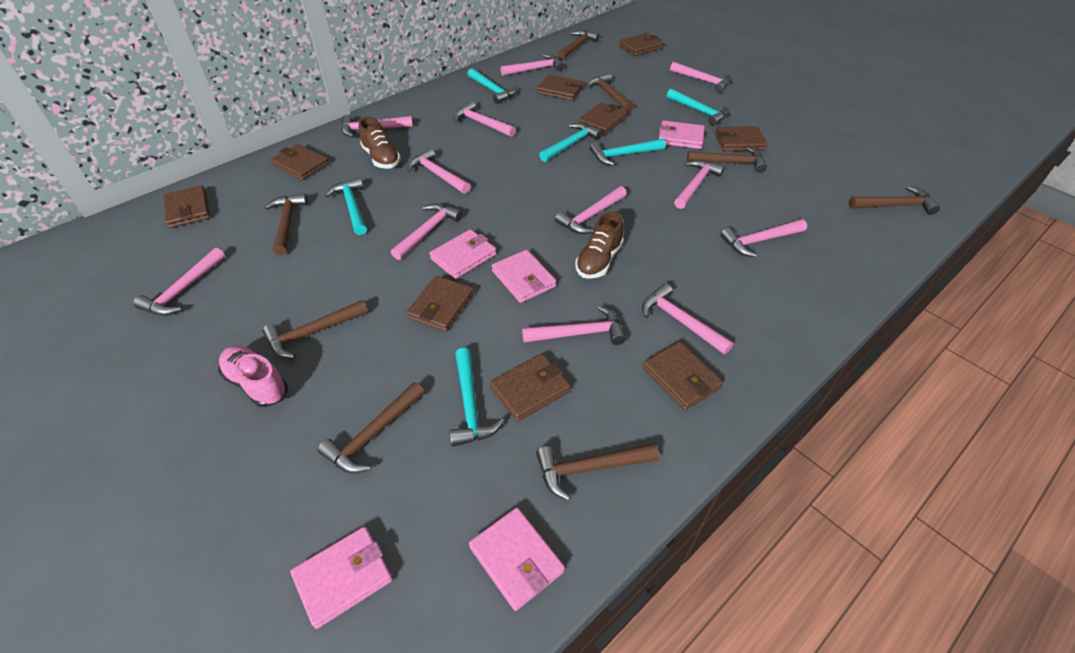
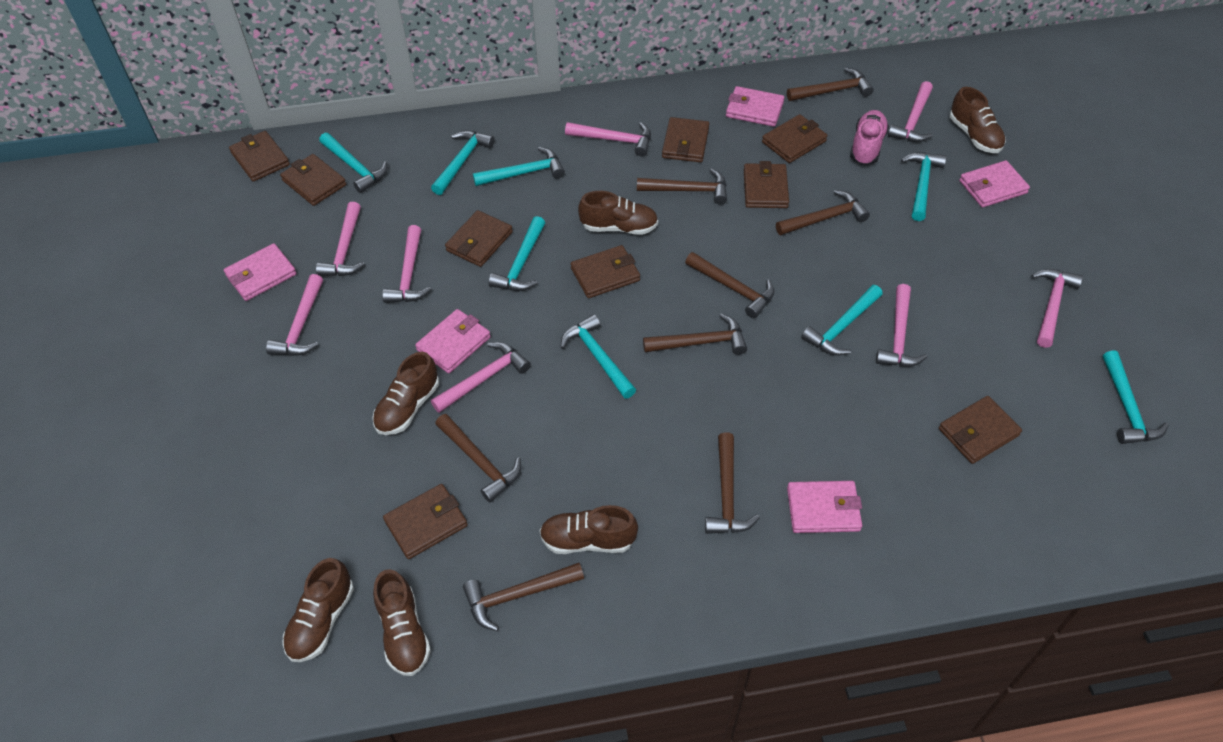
brown shoe: 2 -> 6
pink hammer: 12 -> 8
turquoise hammer: 6 -> 8

